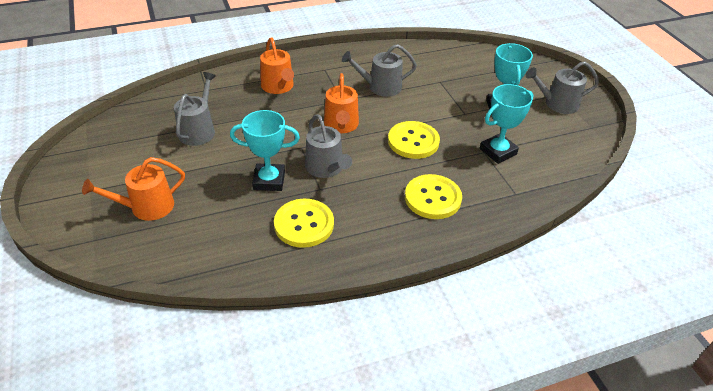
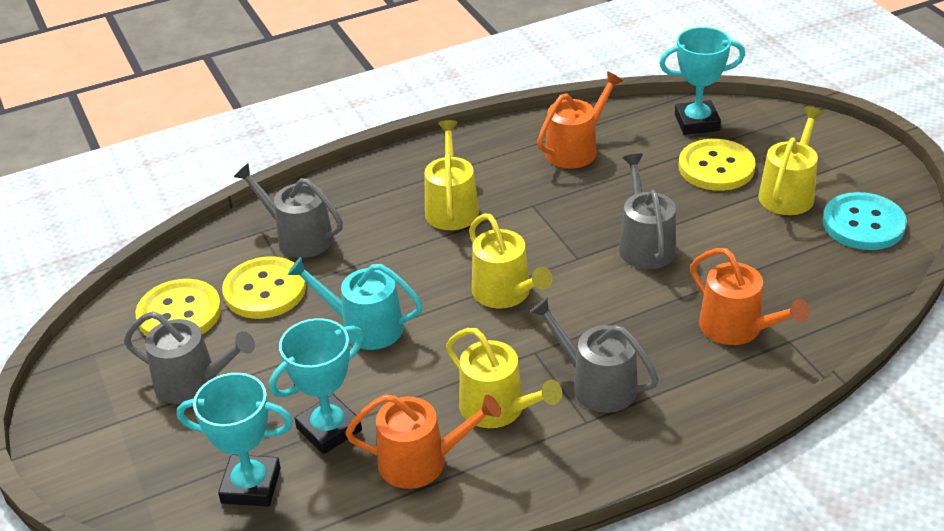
turquoise button: 0 -> 1
turquoise watering can: 0 -> 1
yellow watering can: 0 -> 4

